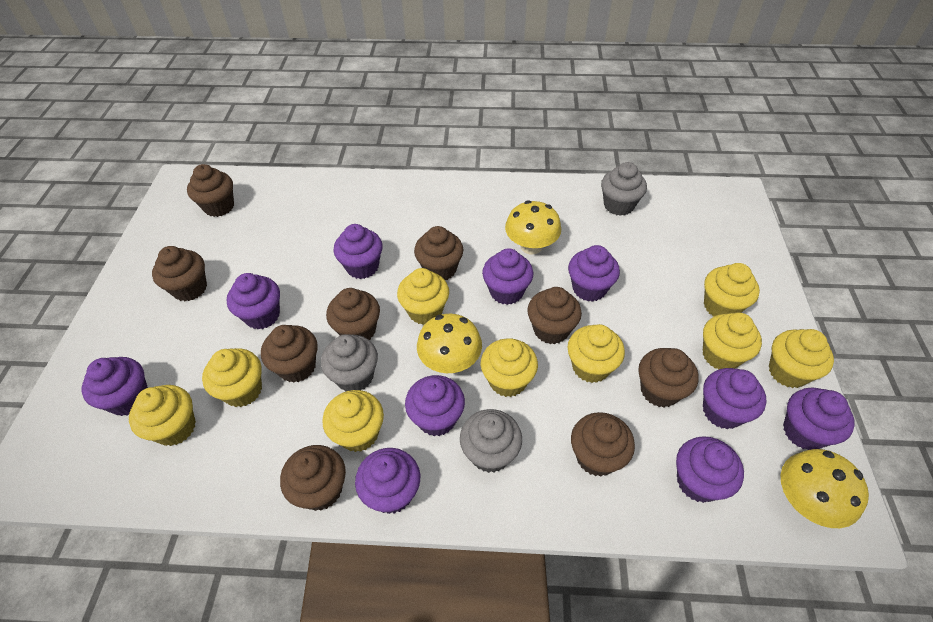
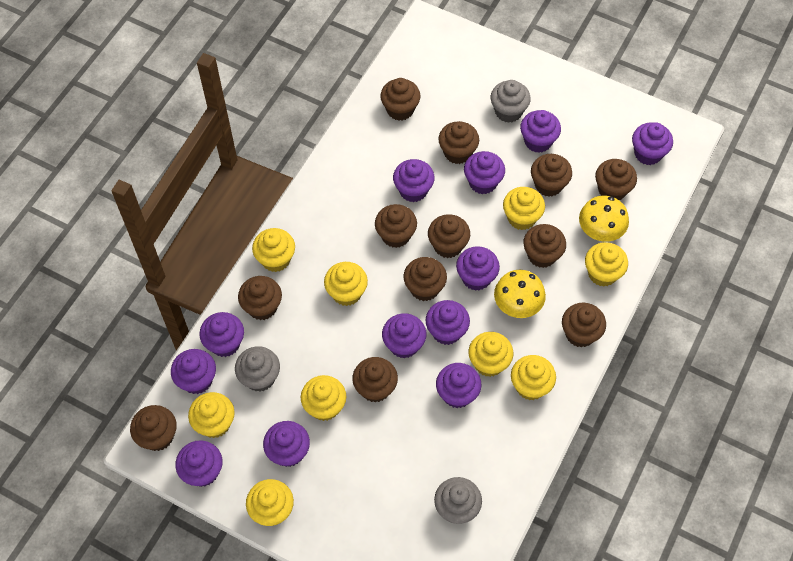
brown cupcake: 9 -> 12
purple cupcake: 10 -> 12
yellow mushroom: 3 -> 2

